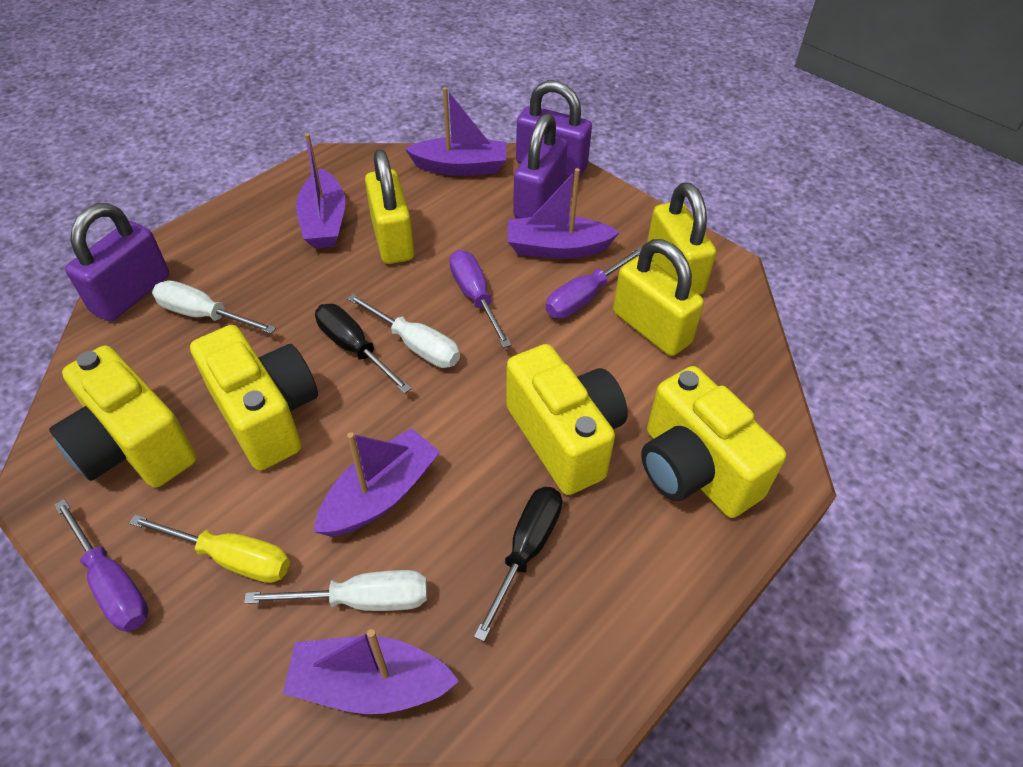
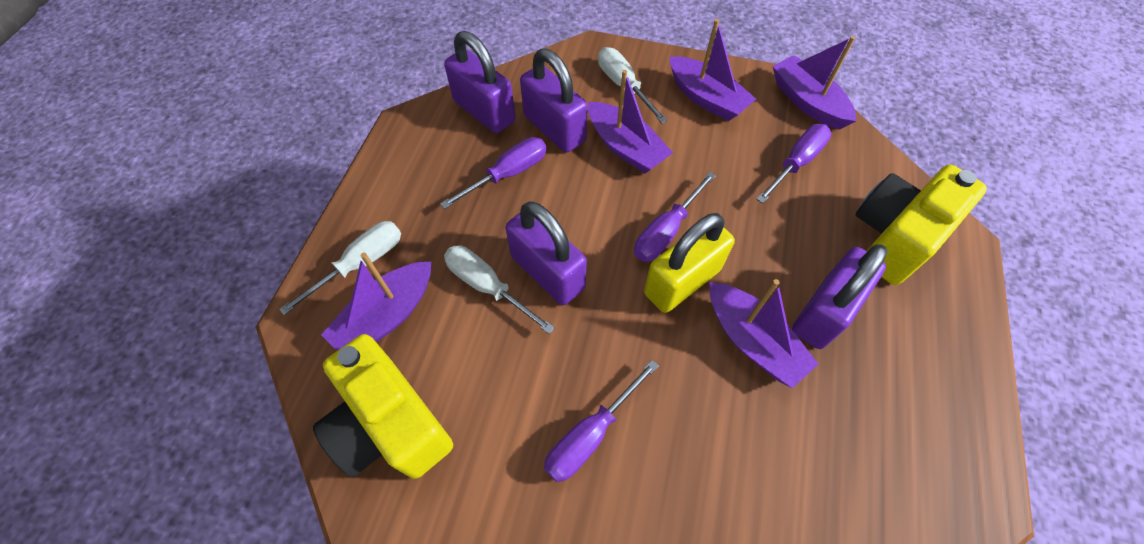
black screwdriver: 2 -> 0
purple padlock: 3 -> 4
purple screwdriver: 3 -> 4
yellow camera: 4 -> 2
yellow padlock: 3 -> 1
yellow screwdriver: 1 -> 0

